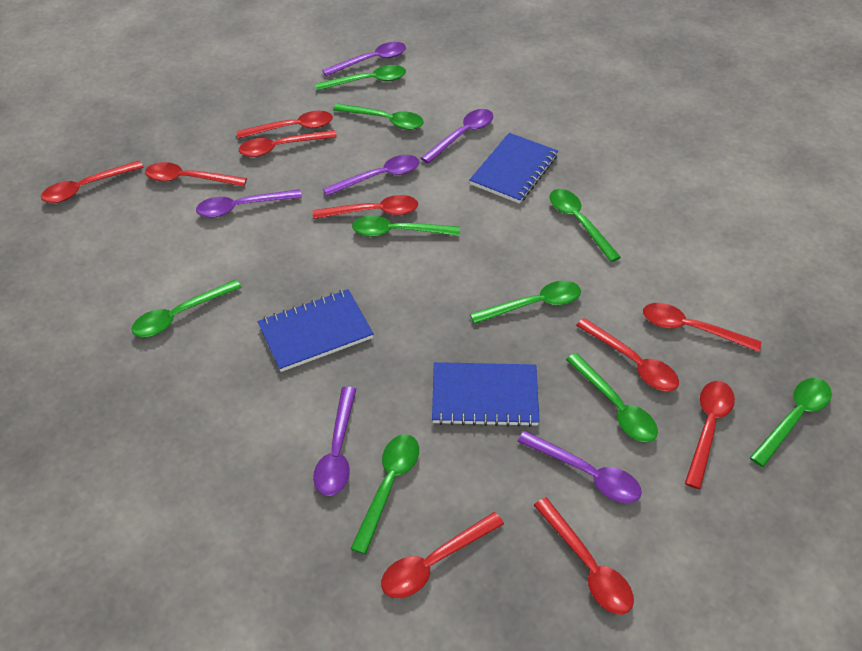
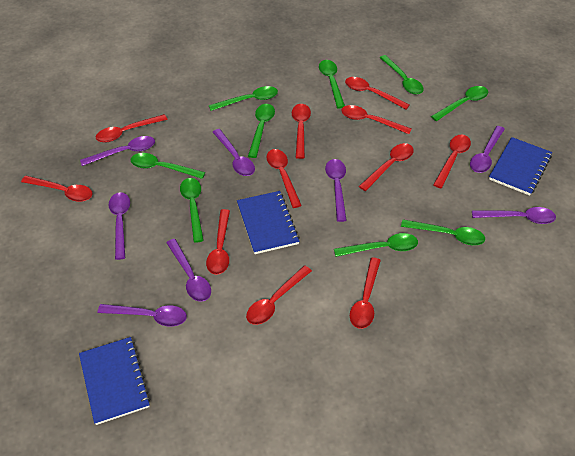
purple spoon: 6 -> 8
red spoon: 10 -> 11

